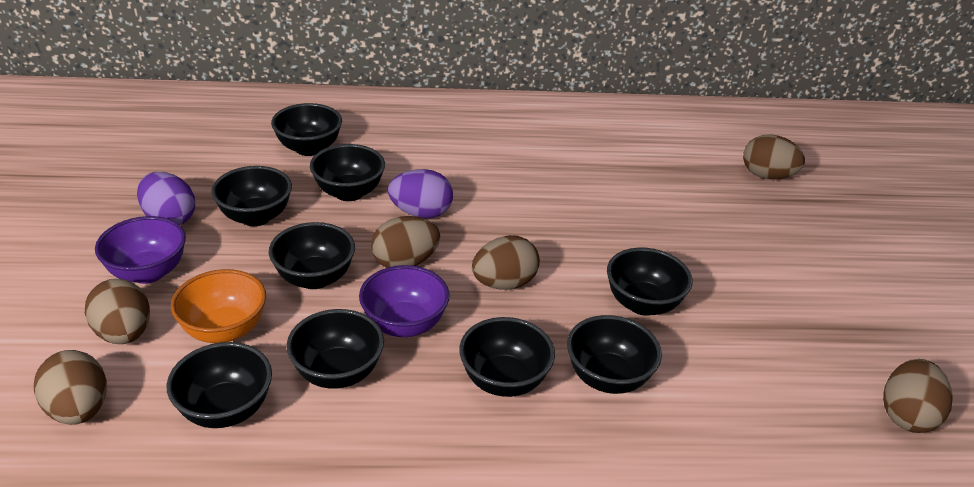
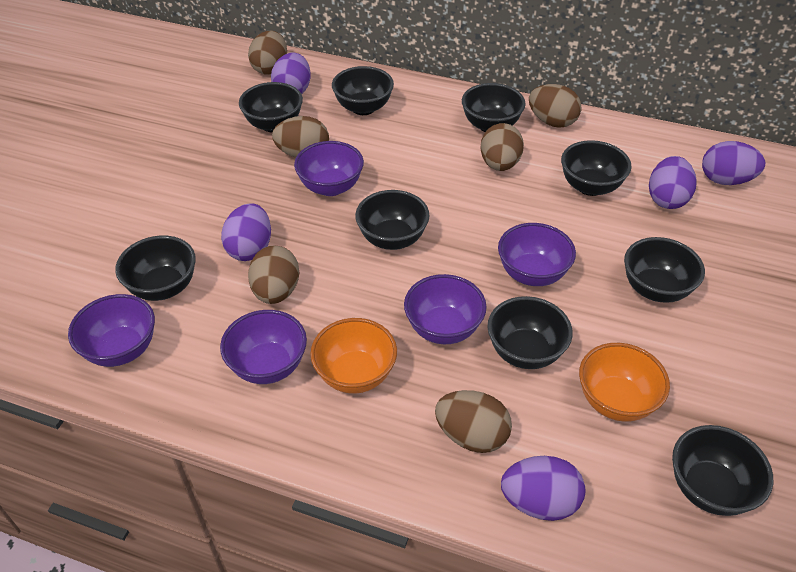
orange bowl: 1 -> 2
purple bowl: 2 -> 5
purple egg: 2 -> 5

